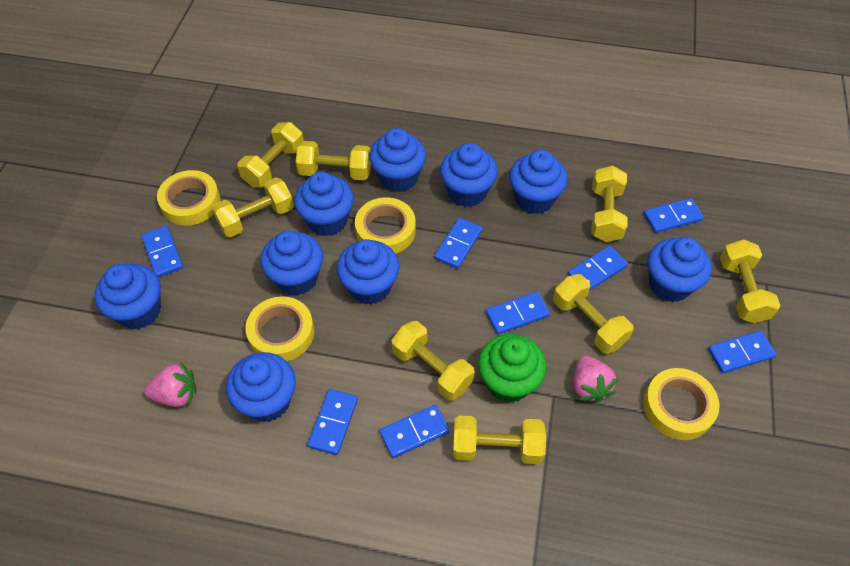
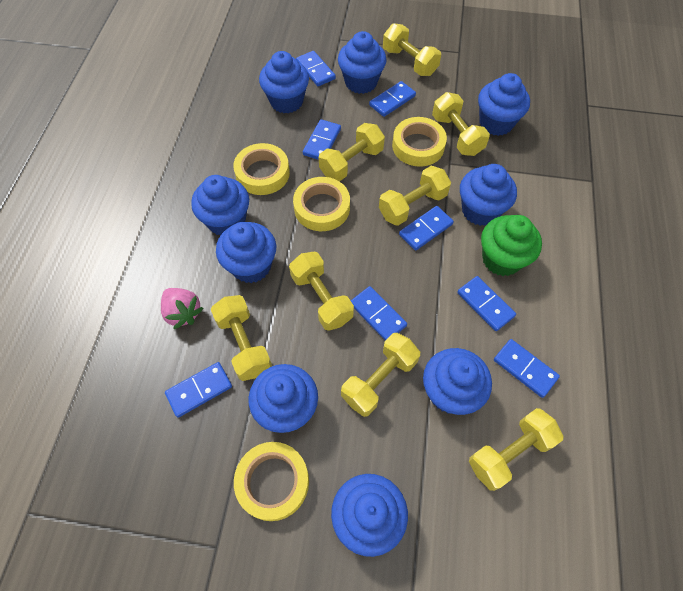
pink strawberry: 2 -> 1

